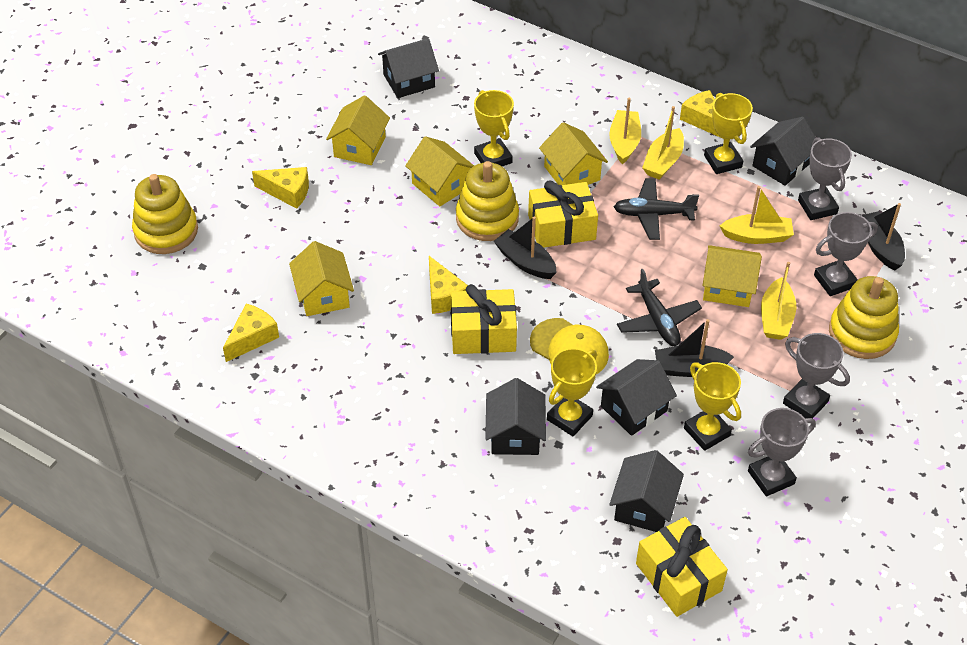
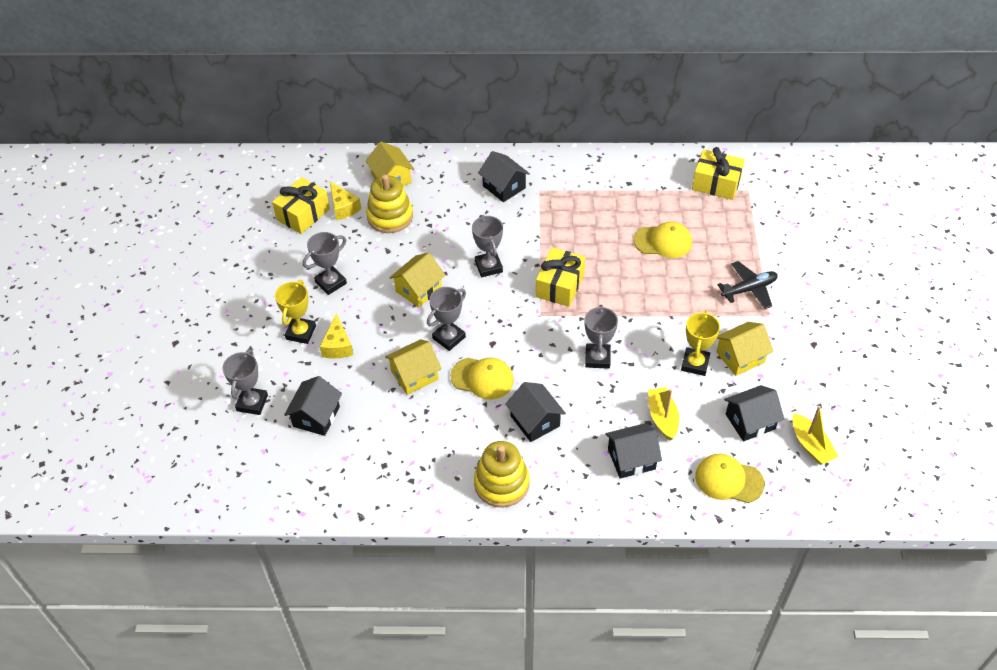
black boat: 3 -> 0
black plane: 2 -> 1
grey trophy: 4 -> 5
yellow boat: 4 -> 2
yellow cap: 1 -> 3
yellow cheese: 4 -> 2
yellow house: 5 -> 4
yellow stacking toy: 3 -> 2
yellow trophy: 4 -> 2

